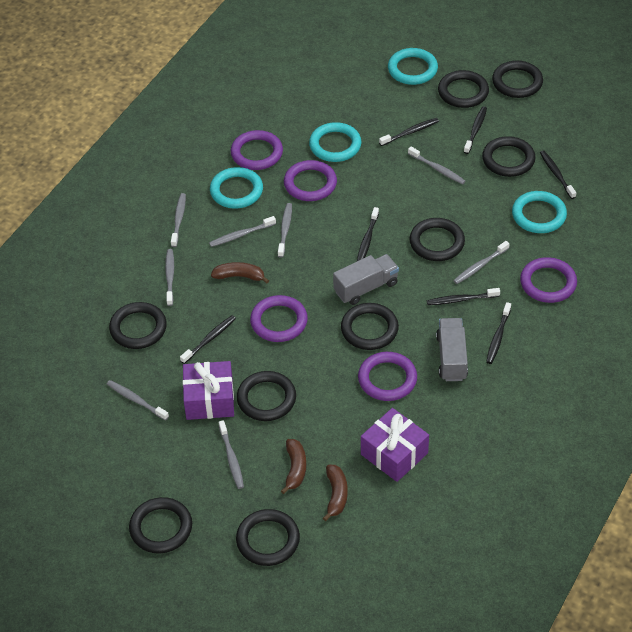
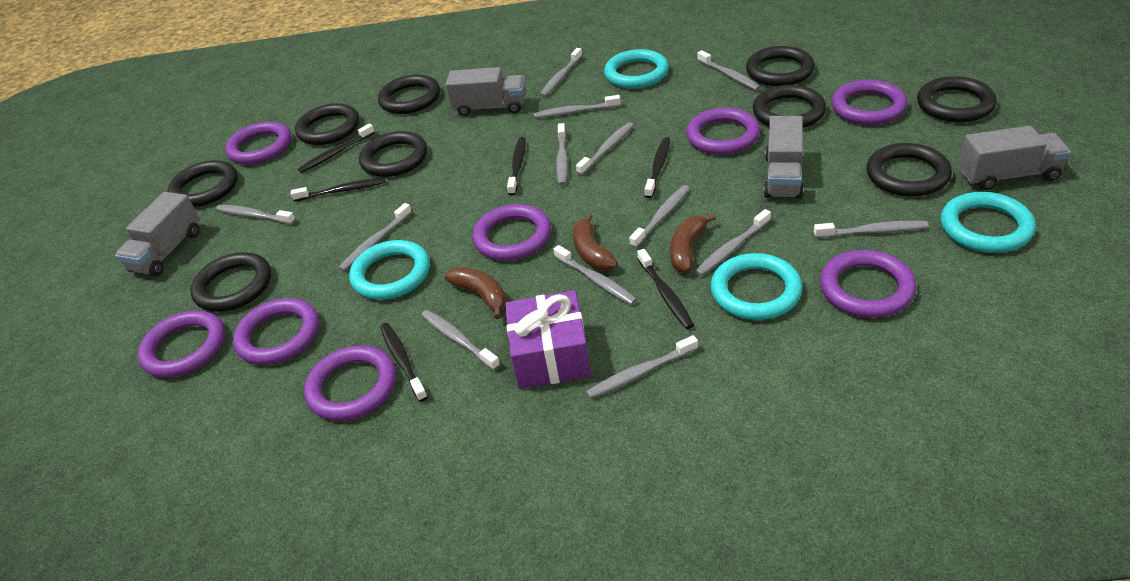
black toothbrush: 7 -> 6
grey toothbrush: 8 -> 13
grey truck: 2 -> 4
purple gift: 2 -> 1
purple ring: 5 -> 8

